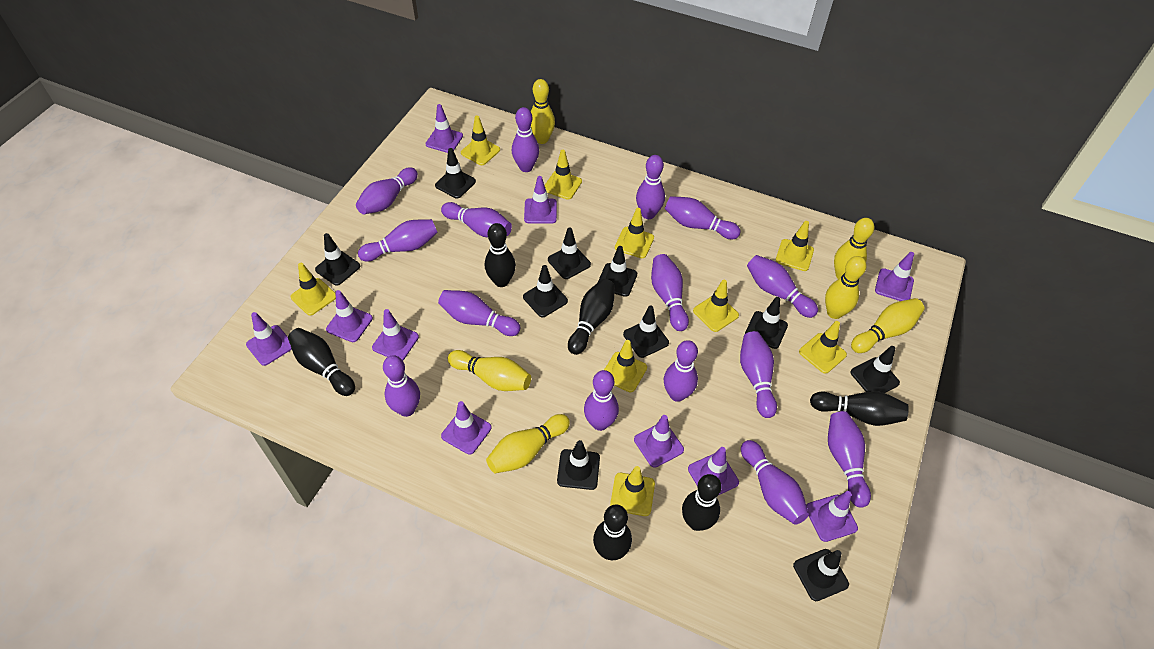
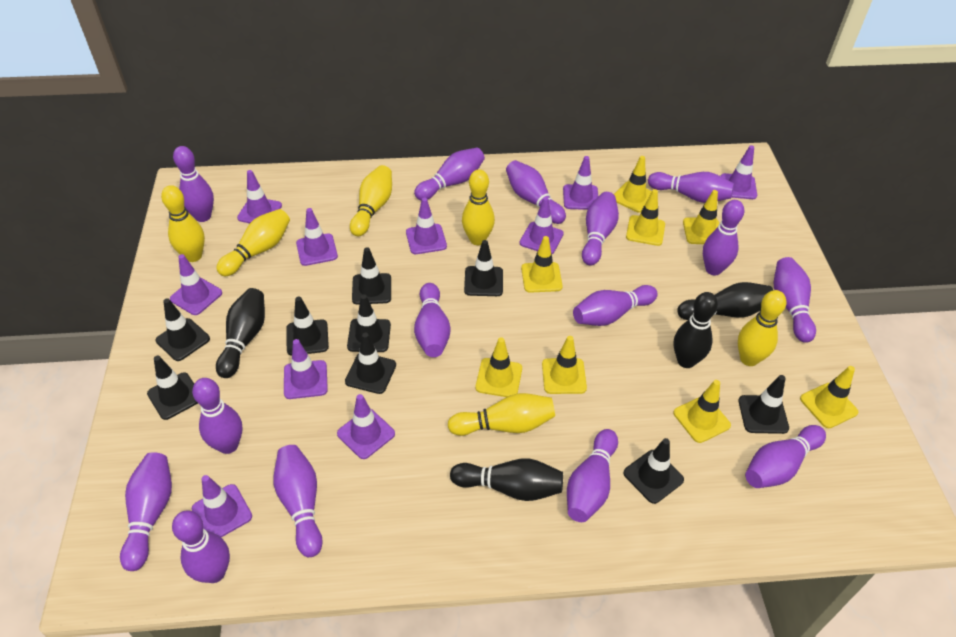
black bowling pin: 6 -> 4
black traffic cone: 10 -> 9
yellow traffic cone: 9 -> 8

